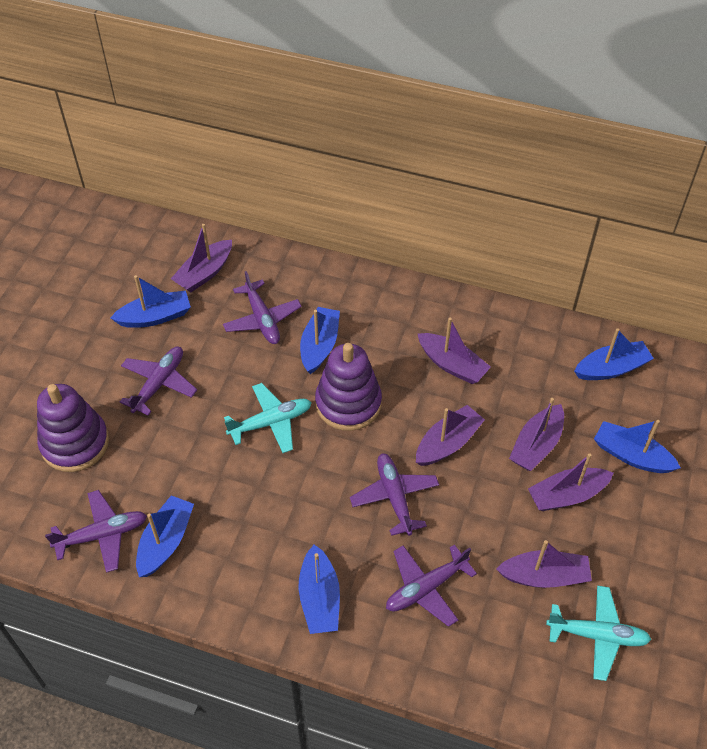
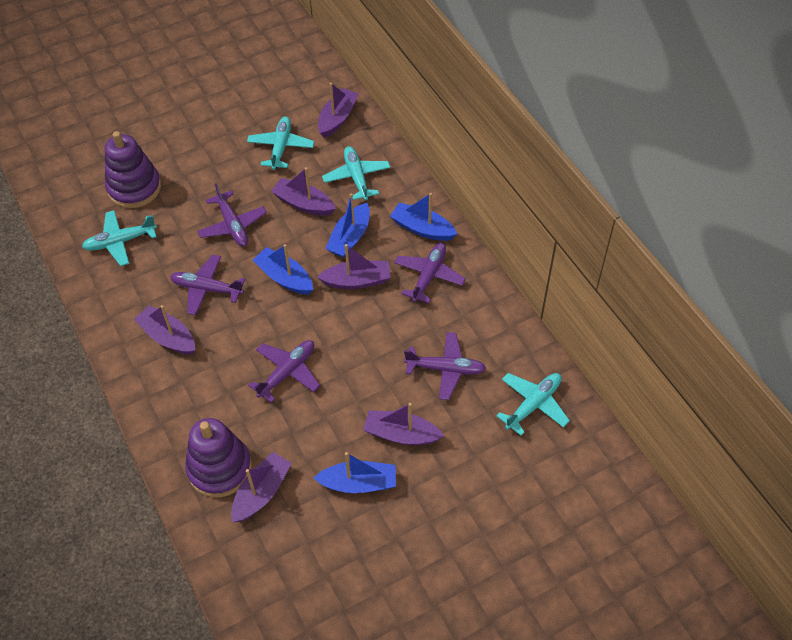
blue boat: 6 -> 4
turquoise plane: 2 -> 4

